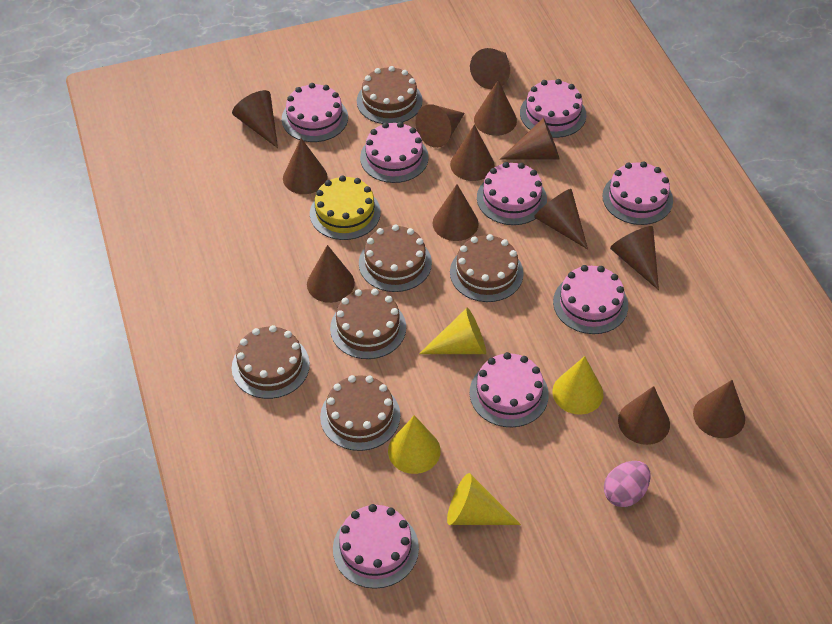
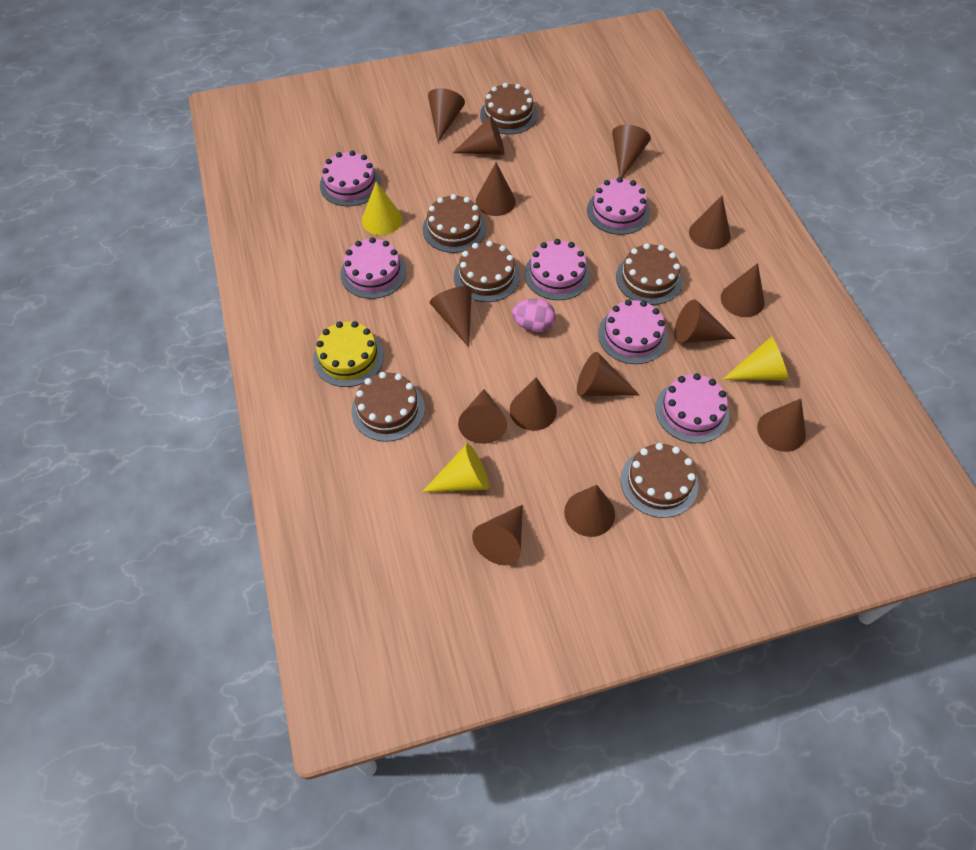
brown cone: 13 -> 14
pink cake: 8 -> 6
yellow cone: 4 -> 3

